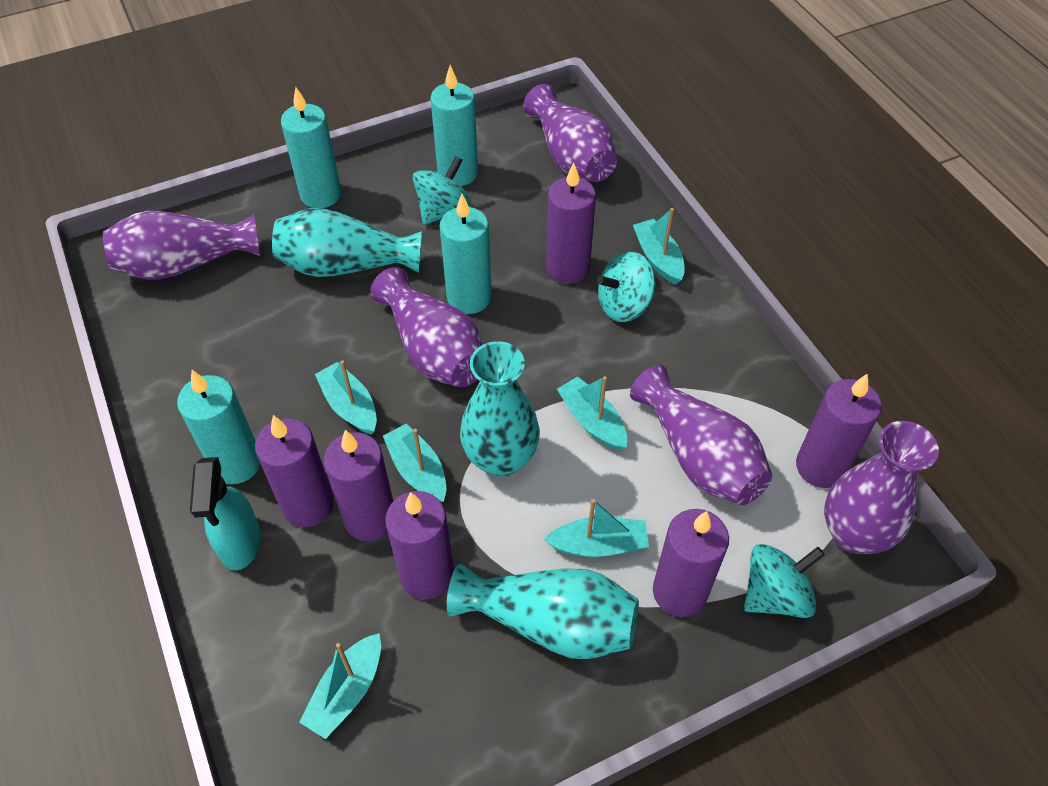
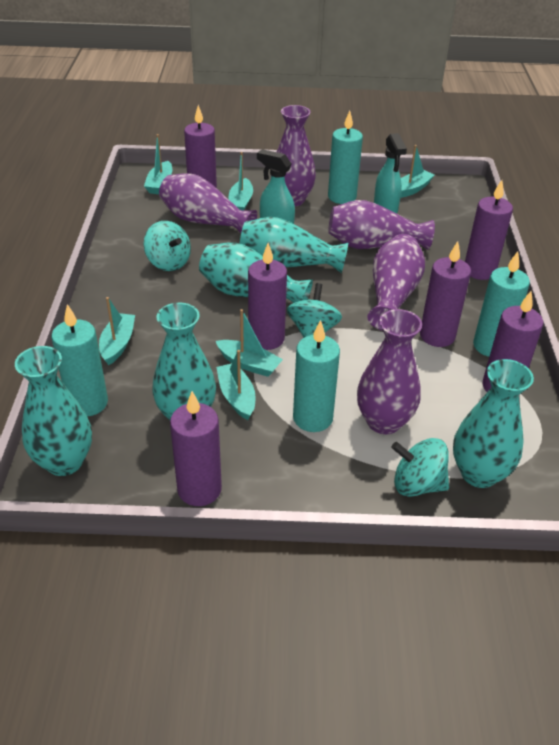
turquoise spray bottle: 1 -> 2
turquoise vase: 3 -> 5

